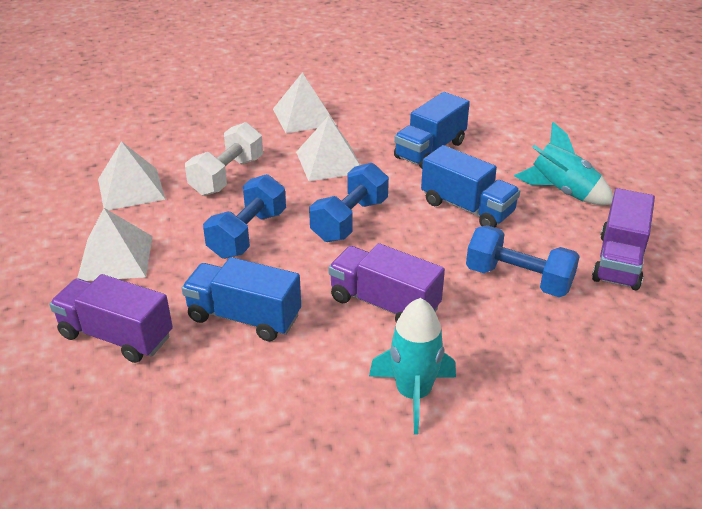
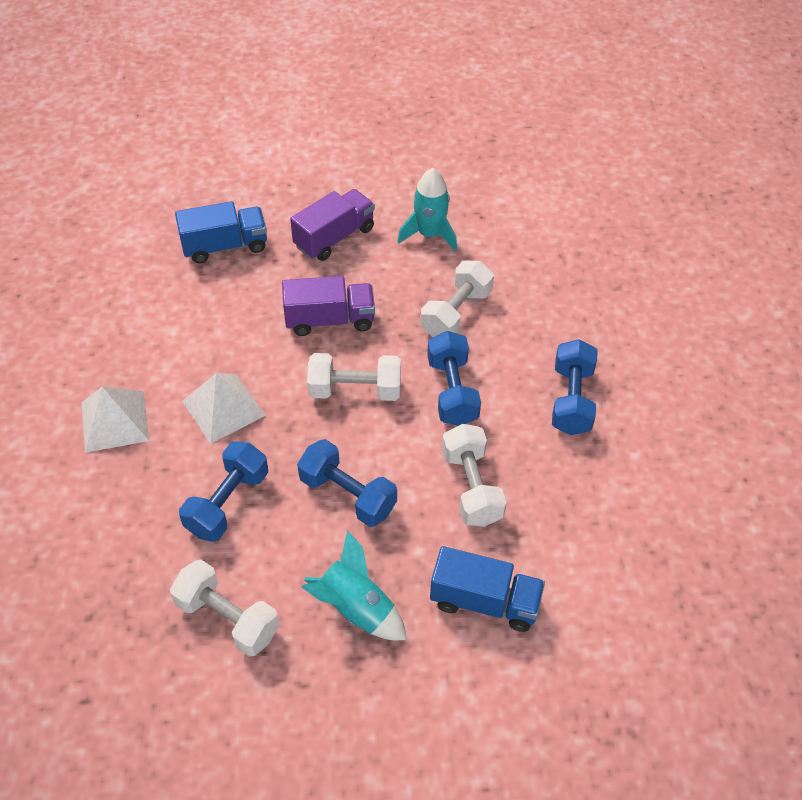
blue dumbbell: 3 -> 4
blue truck: 3 -> 2
purple truck: 3 -> 2
white dumbbell: 1 -> 4
white pyramid: 4 -> 2

